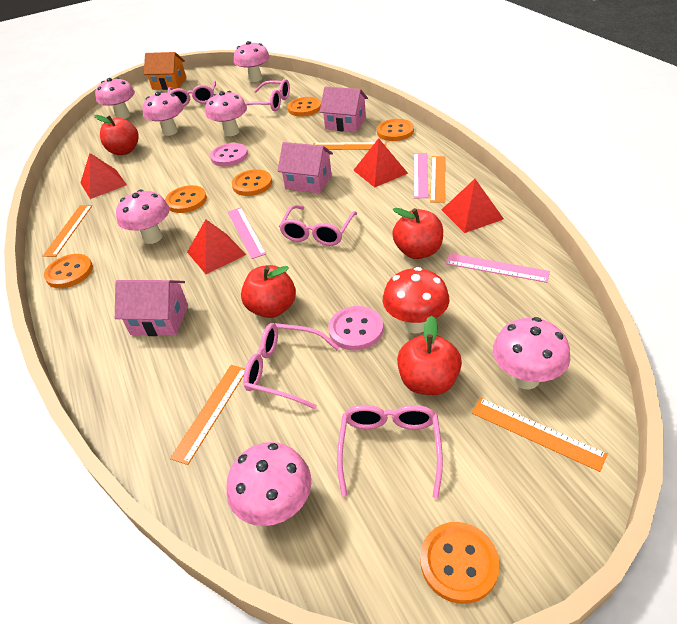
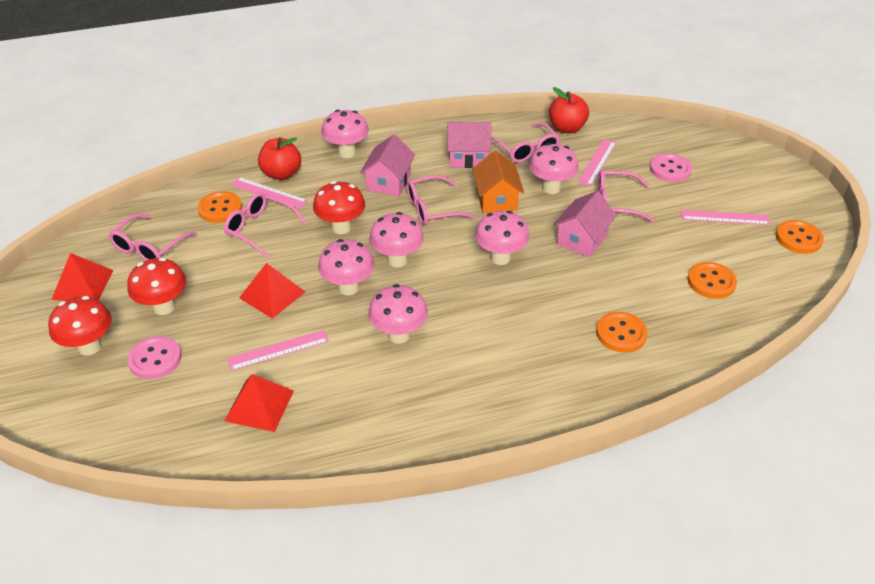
orange button: 6 -> 4
orange ruler: 5 -> 0
pink mushroom: 7 -> 6
pink ruler: 3 -> 4
red apple: 4 -> 2
red mushroom: 1 -> 3
red pyramid: 4 -> 3

